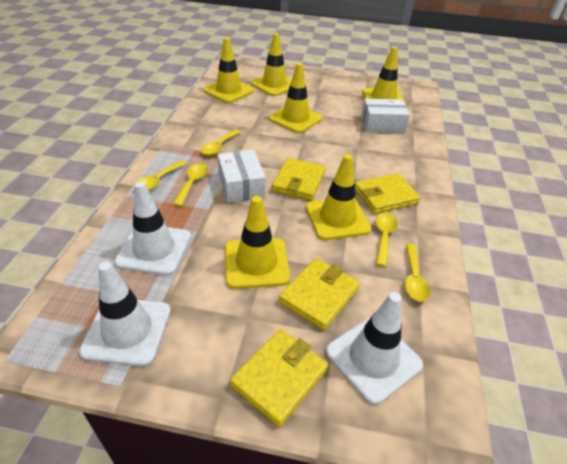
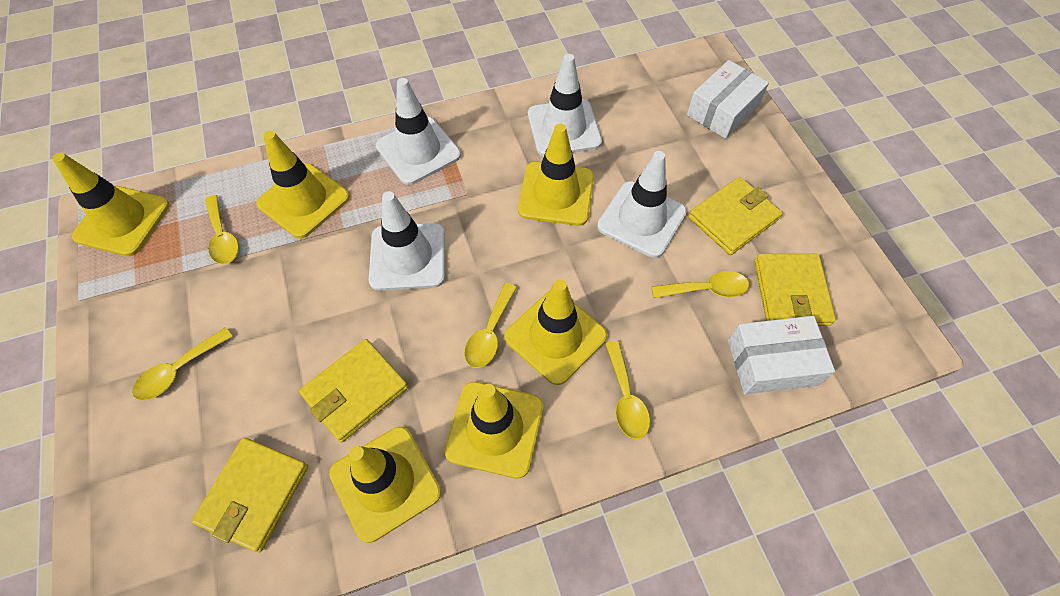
white traffic cone: 3 -> 4

